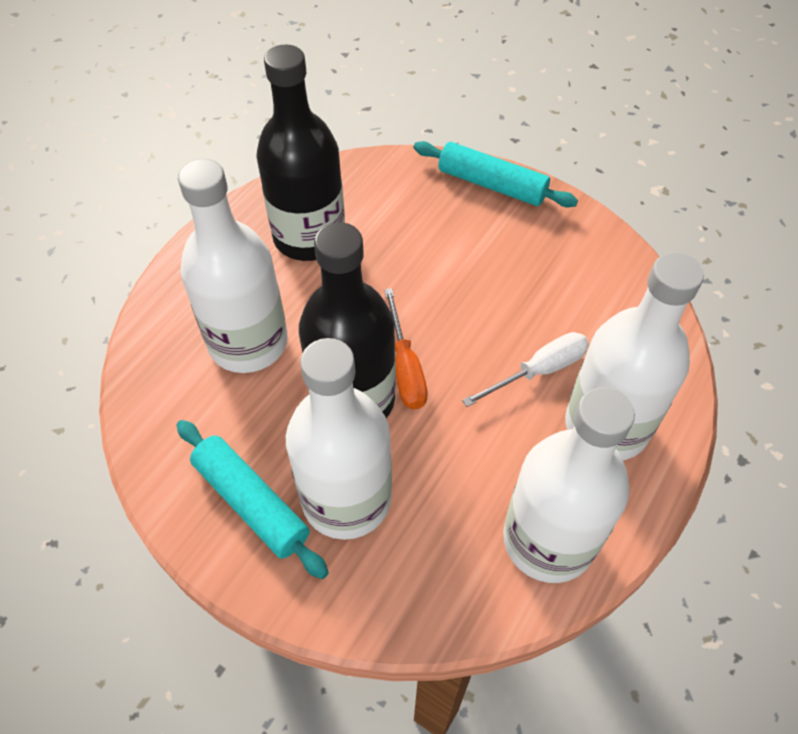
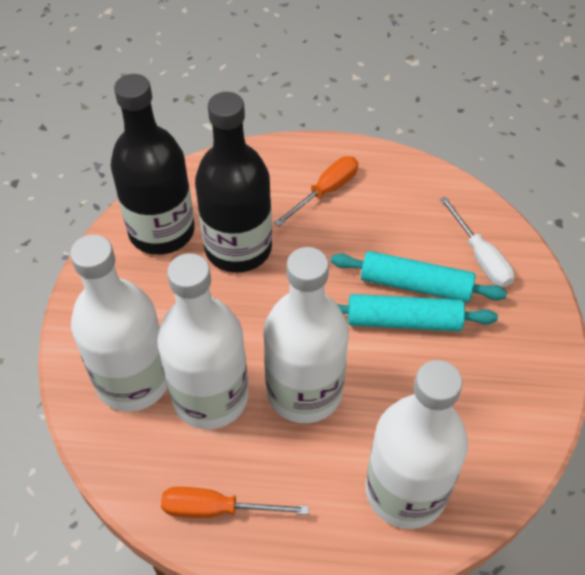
orange screwdriver: 1 -> 2

